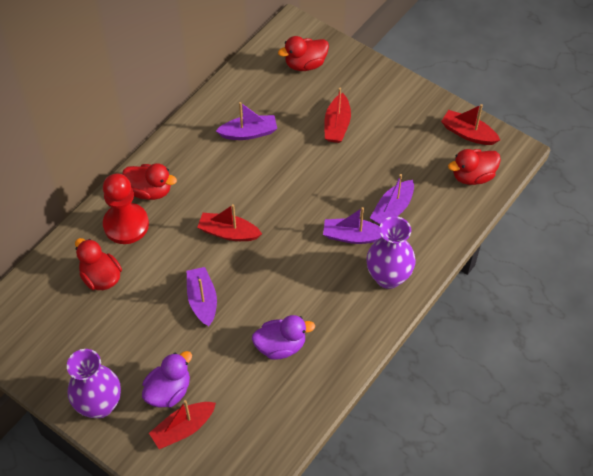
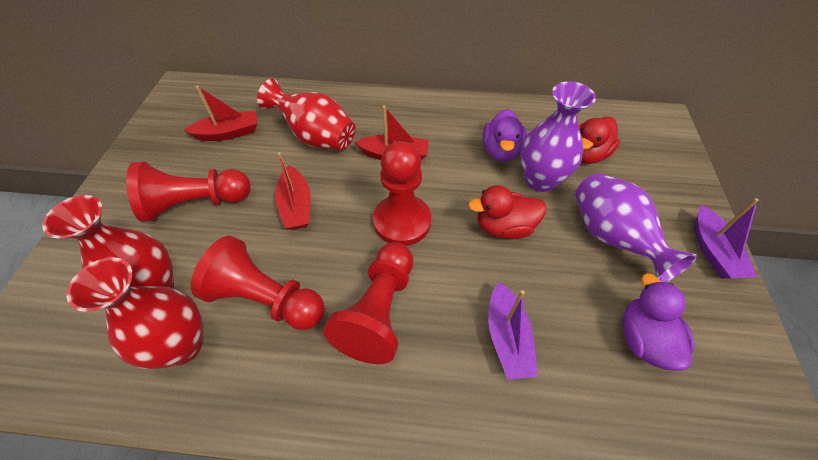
purple boat: 4 -> 2
red boat: 4 -> 3
red duck: 4 -> 2
red pawn: 1 -> 4
red vase: 0 -> 3

